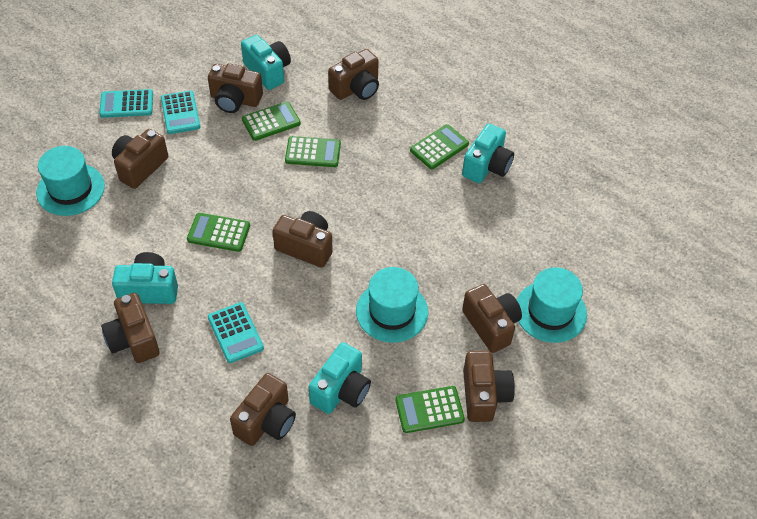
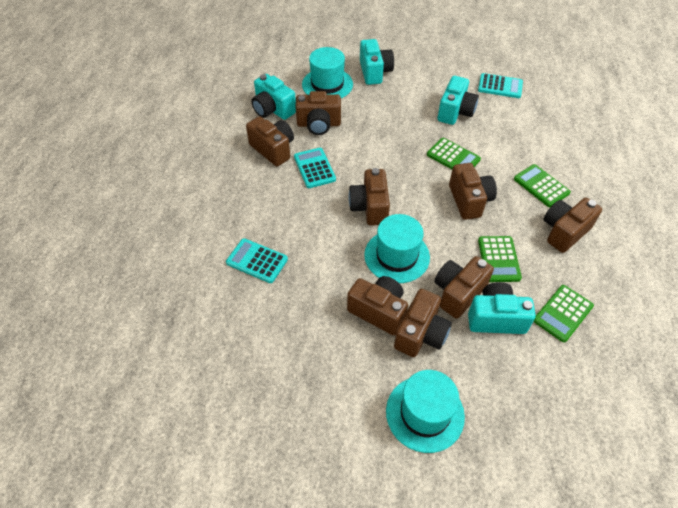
green calculator: 5 -> 4

